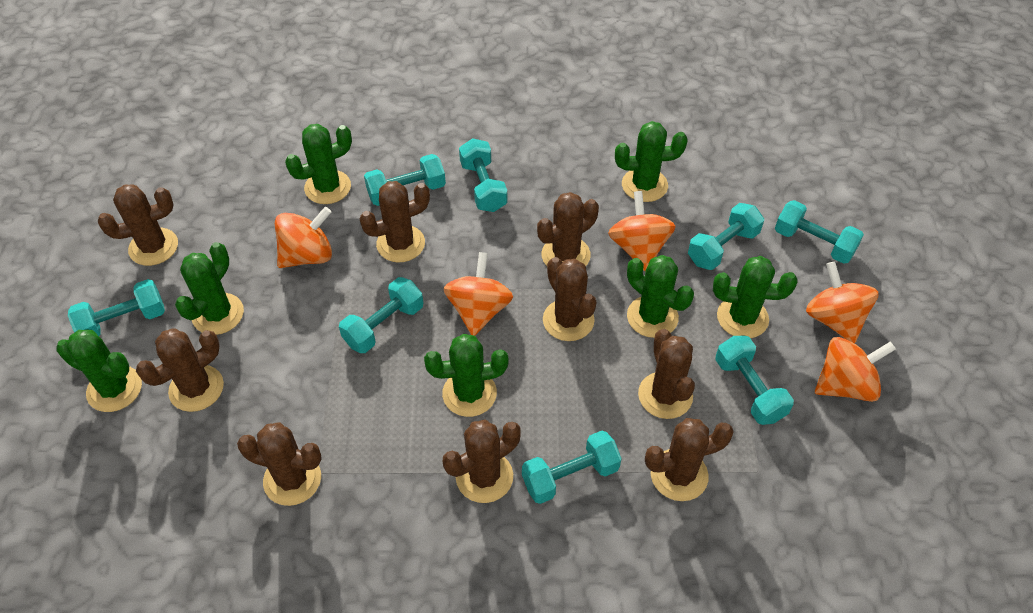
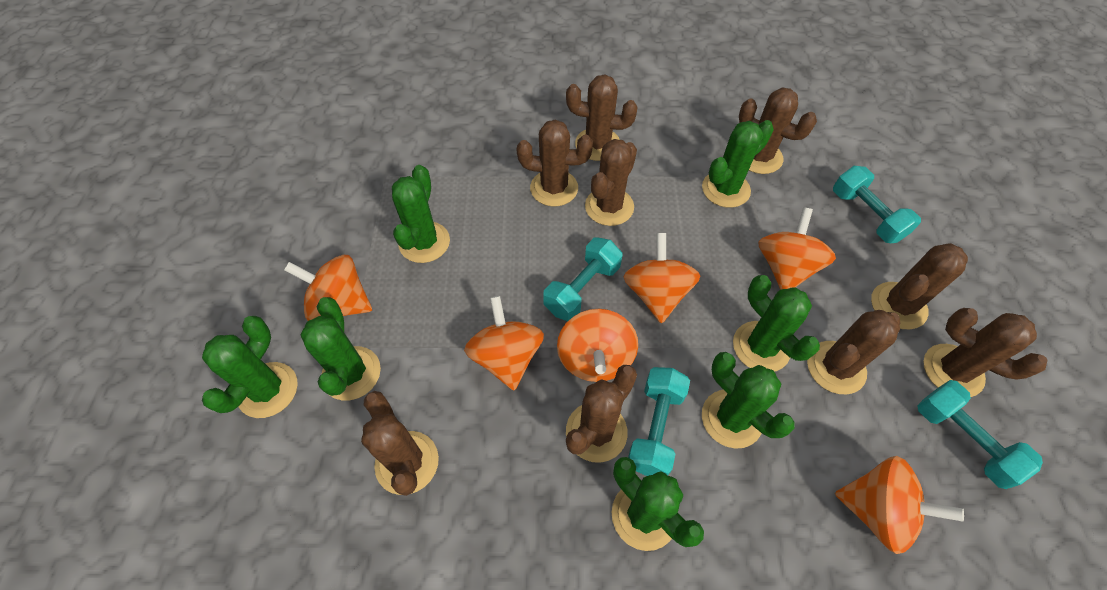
orange spinning top: 5 -> 6
turquoise dumbbell: 8 -> 4

